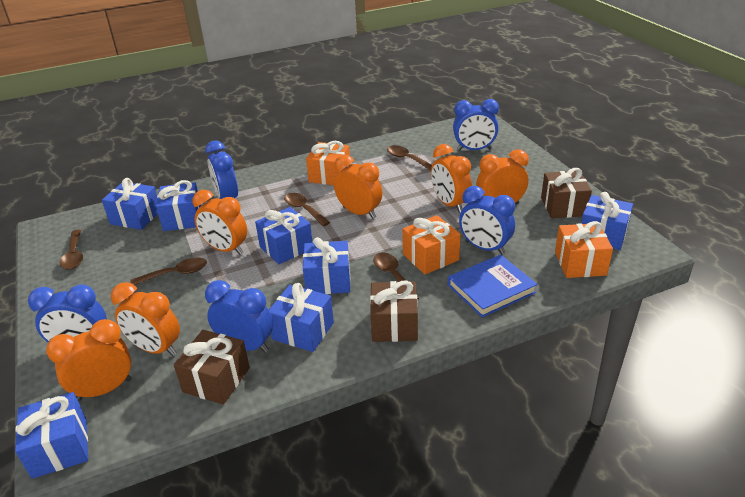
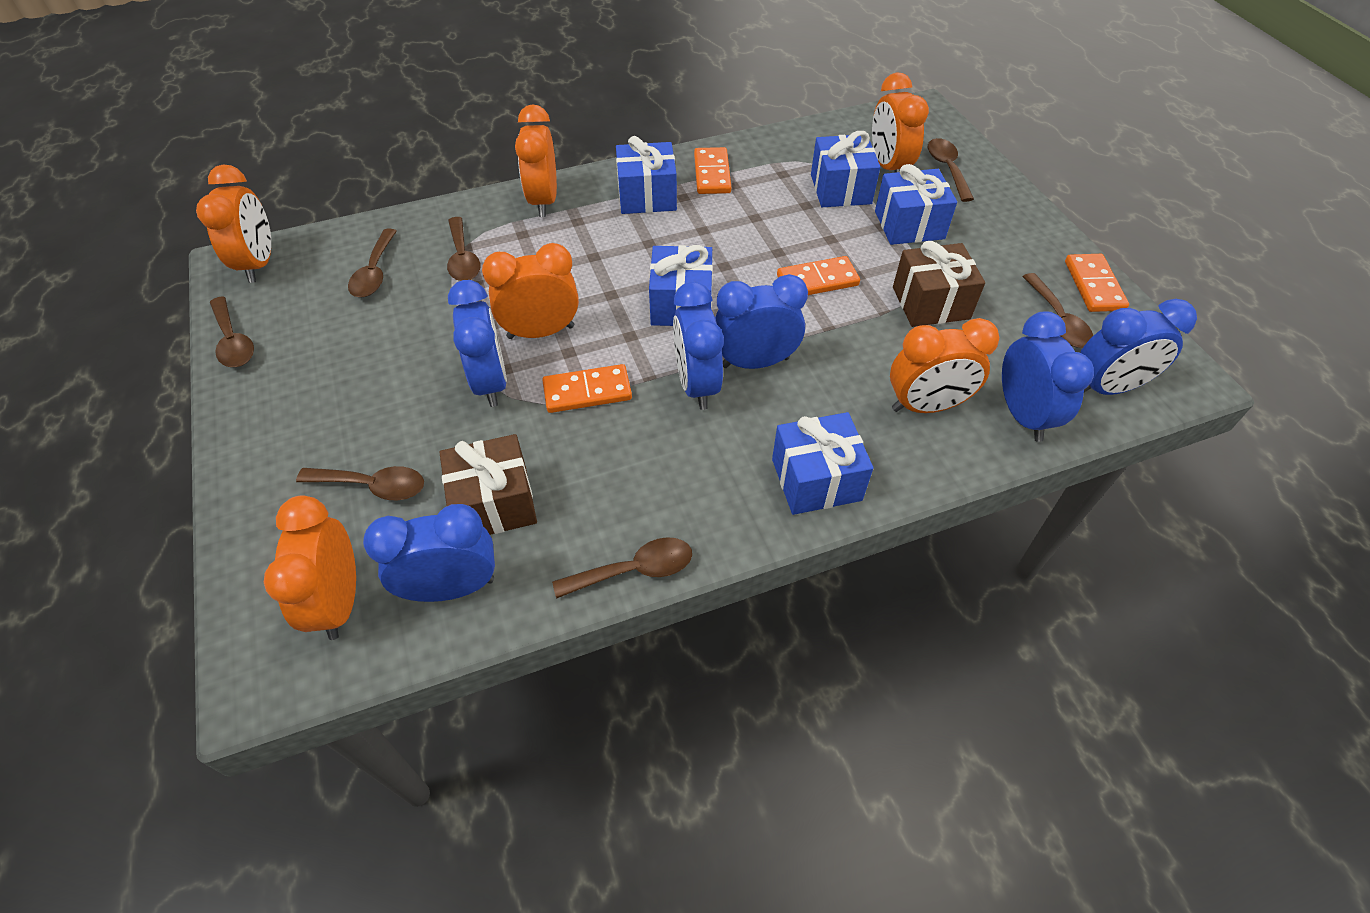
blue book: 1 -> 0
blue clock: 5 -> 6
blue gift: 7 -> 5
brown gift: 3 -> 2
brown spoon: 5 -> 7
orange domino: 0 -> 4
orange gift: 3 -> 0

